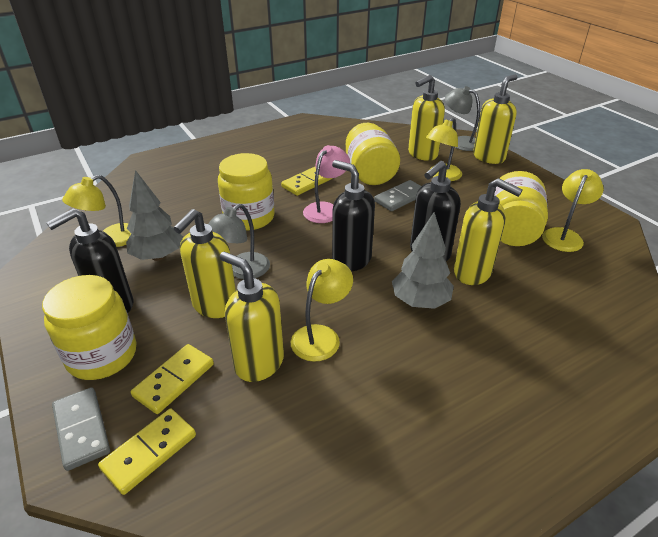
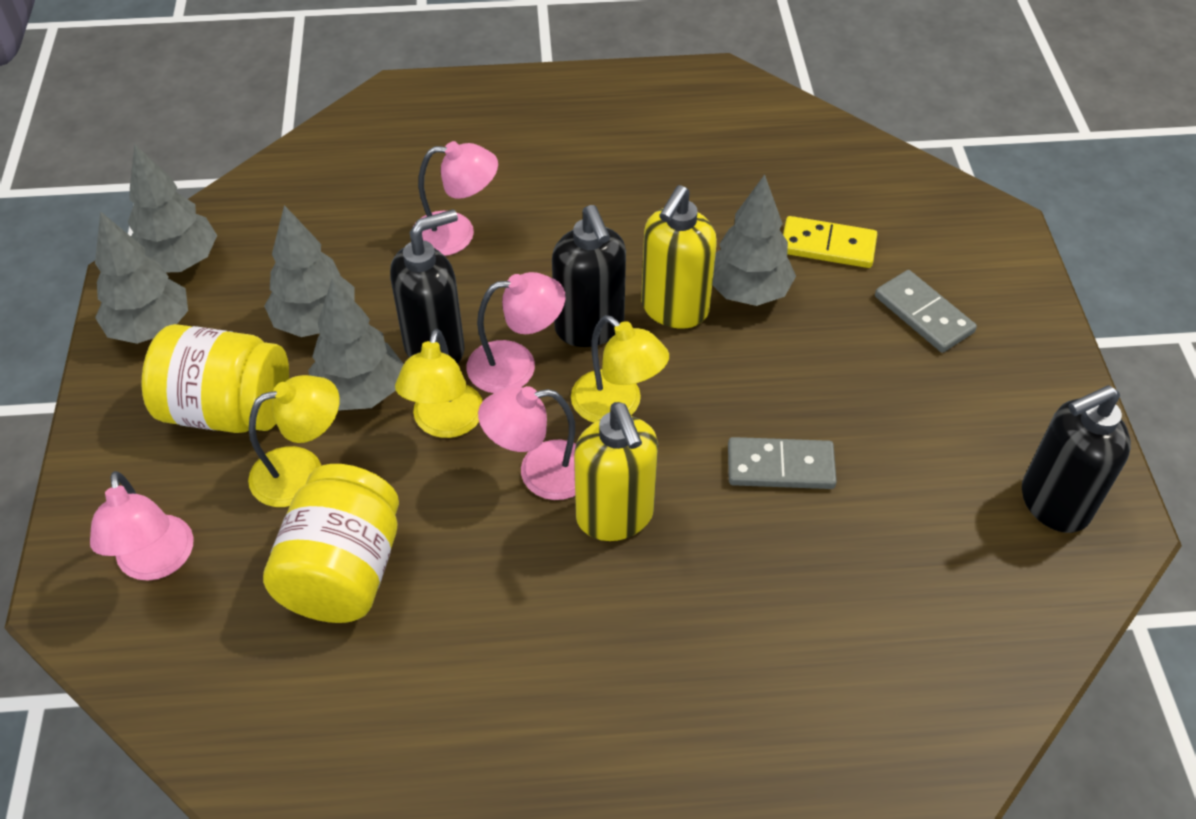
grey lamp: 2 -> 0
grey tree: 2 -> 5
pink lamp: 1 -> 4
yellow domino: 3 -> 1
yellow jar: 4 -> 2
yellow lamp: 4 -> 3
yellow soap dispenser: 5 -> 2

